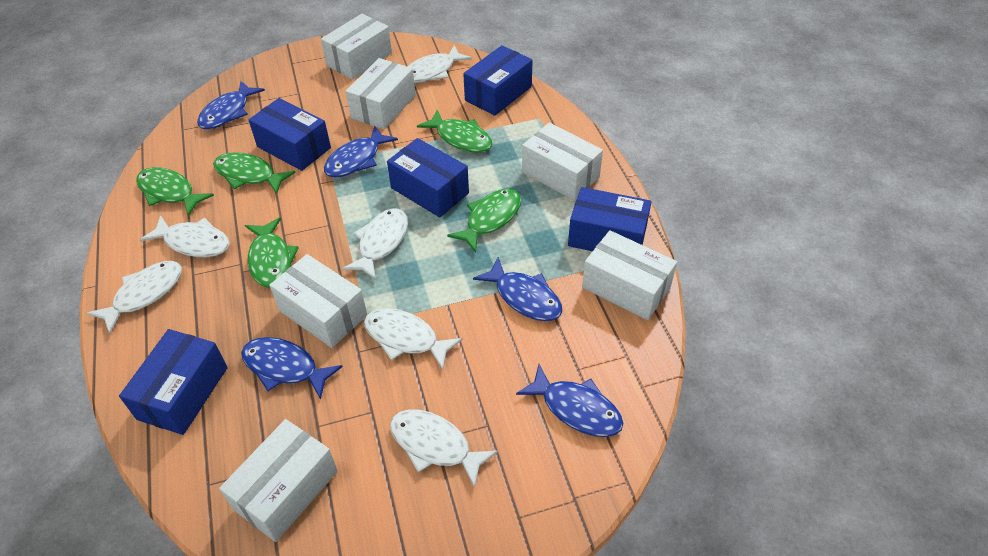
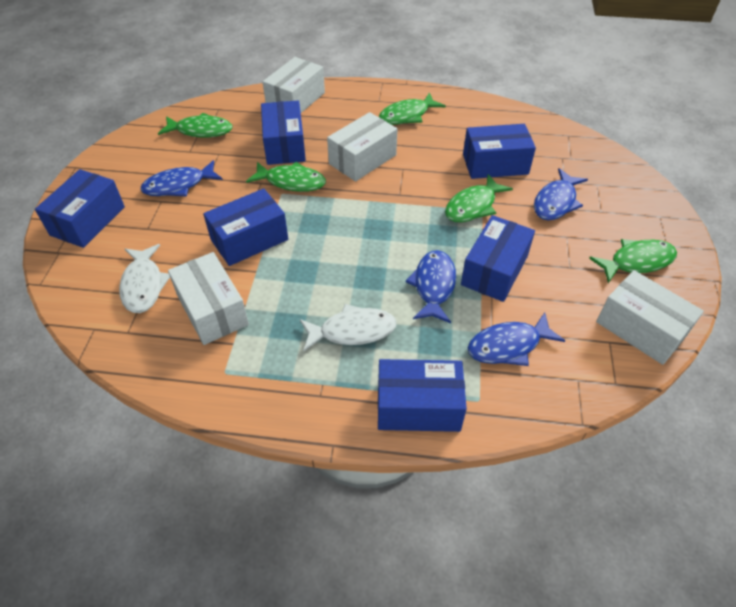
blue box: 5 -> 6
blue fish: 5 -> 4
white box: 6 -> 4
white fish: 6 -> 2

